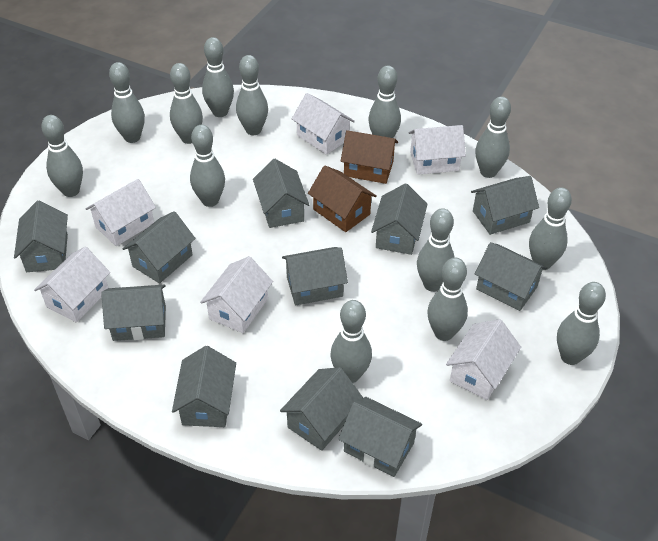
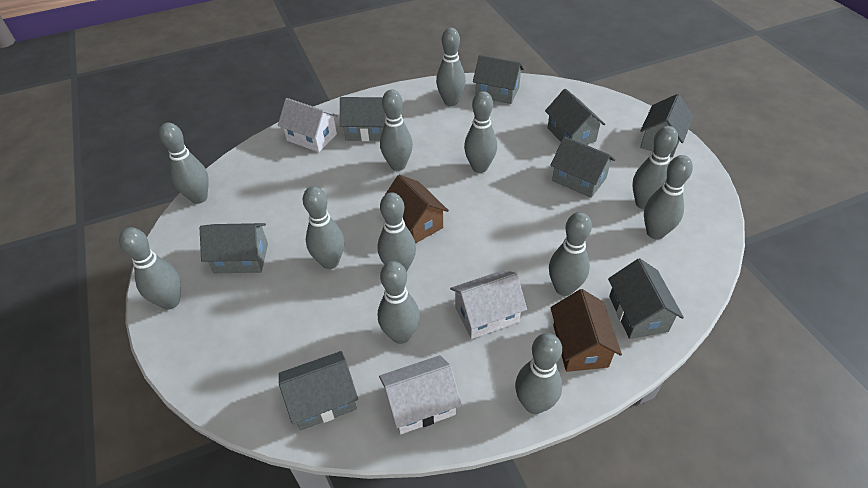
grey bowling pin: 13 -> 12
grey house: 11 -> 8
white house: 6 -> 3

